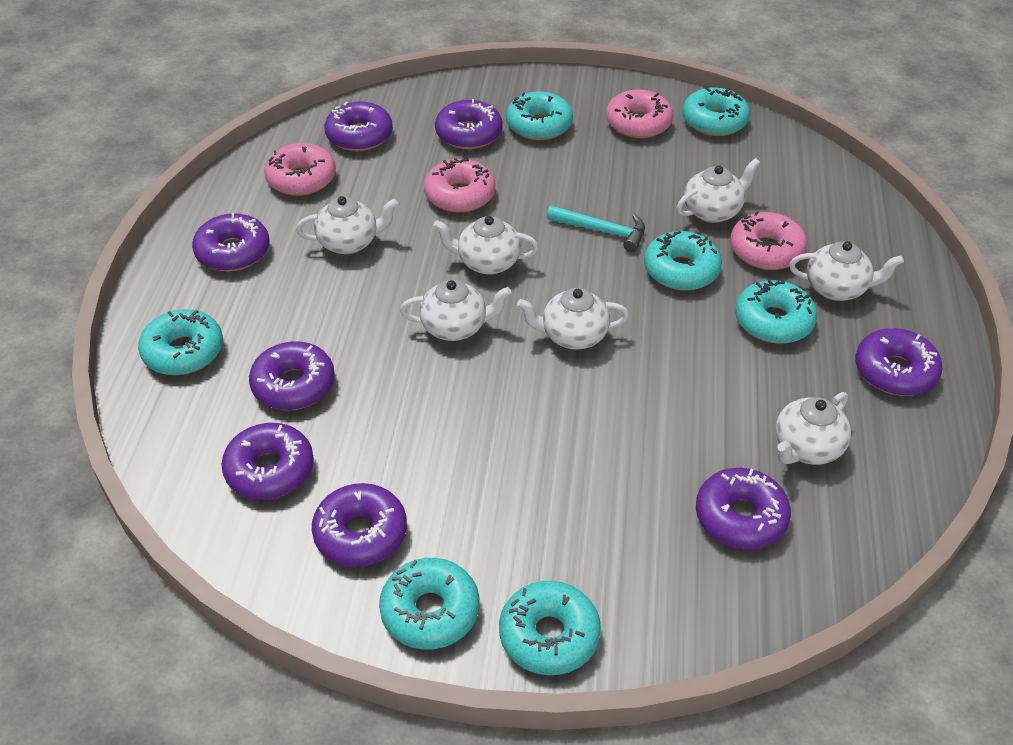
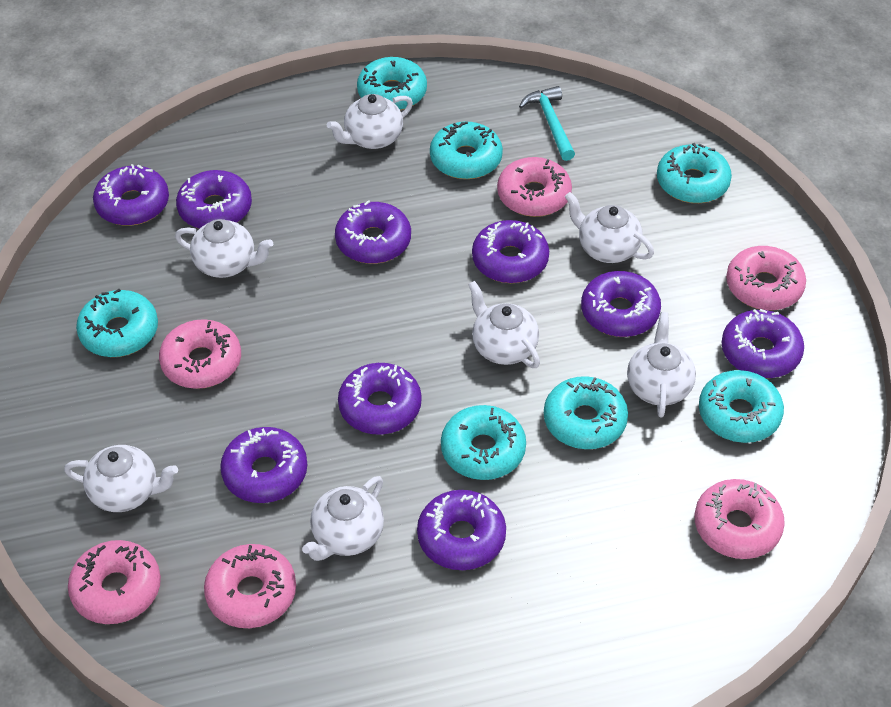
pink donut: 4 -> 6
purple donut: 8 -> 9

